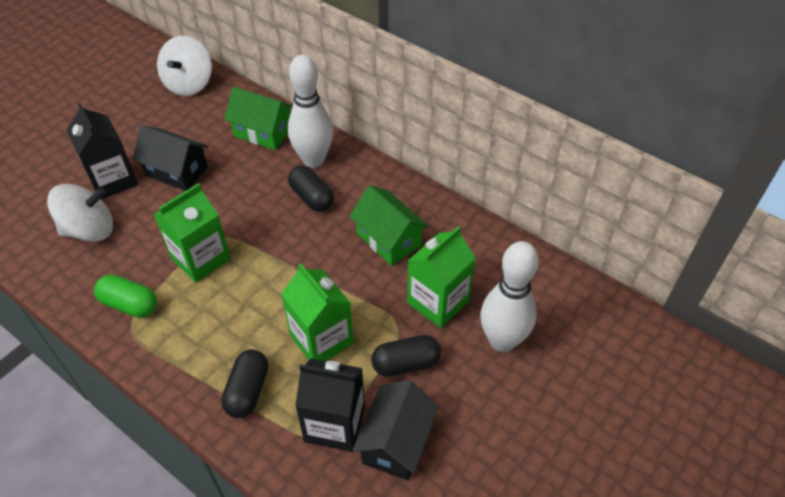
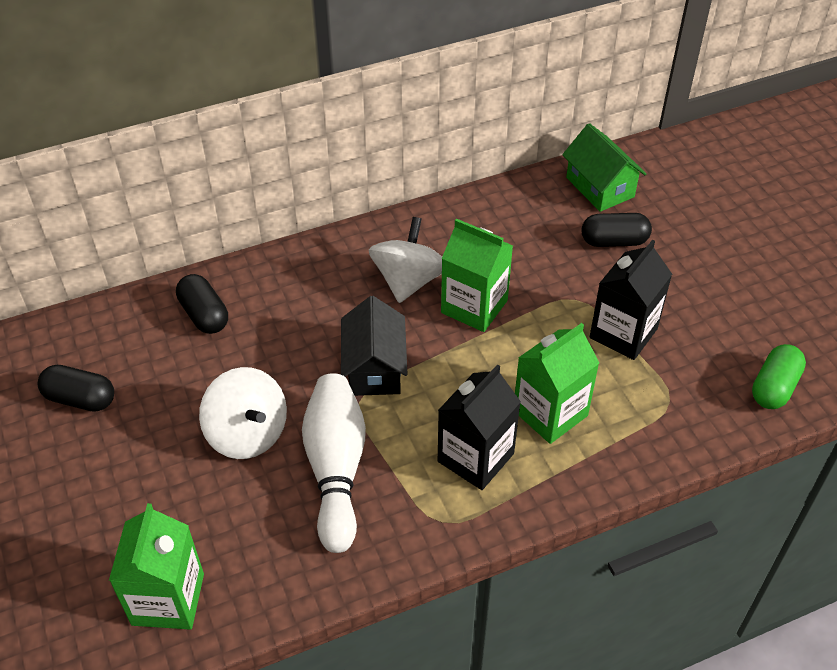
black house: 2 -> 1
green house: 2 -> 1
white bowling pin: 2 -> 1

